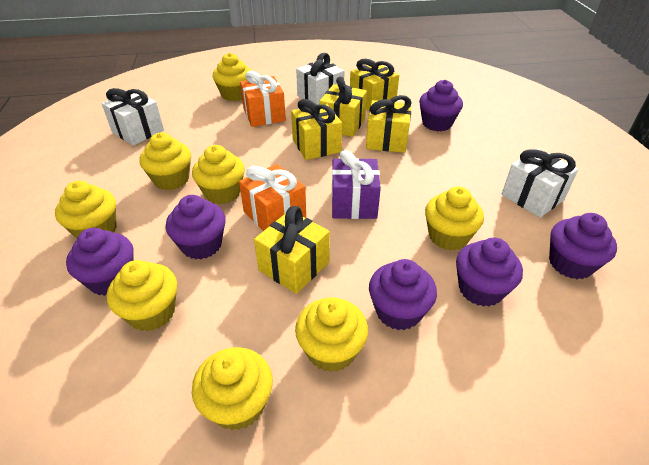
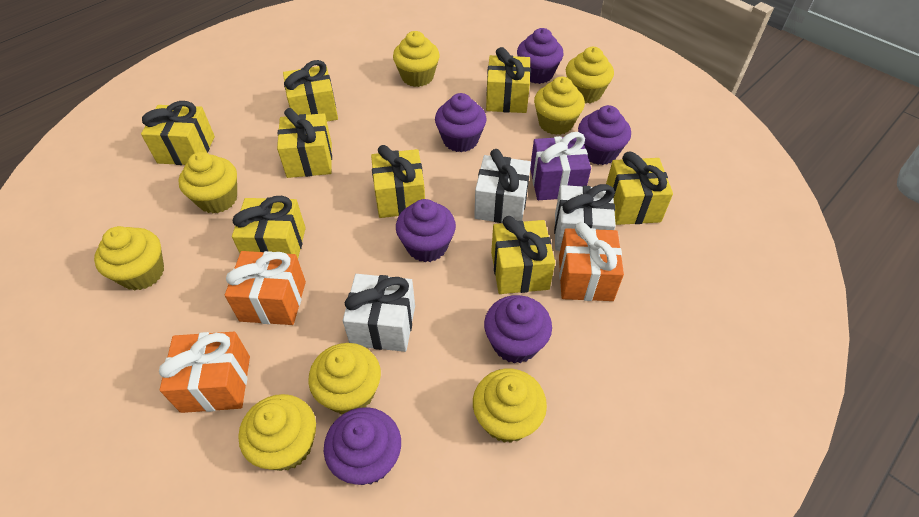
orange gift: 2 -> 3
yellow gift: 5 -> 8

